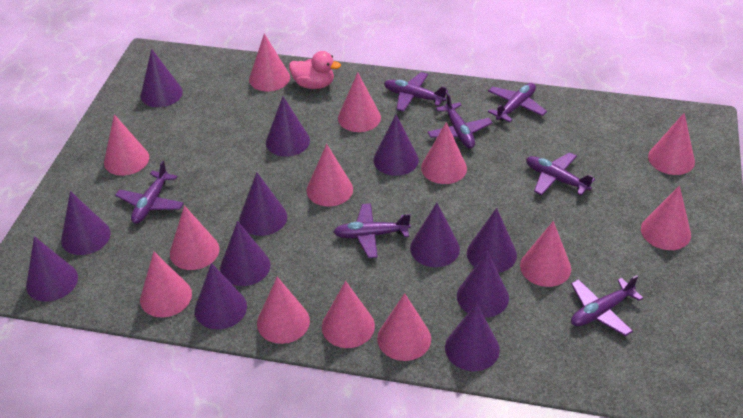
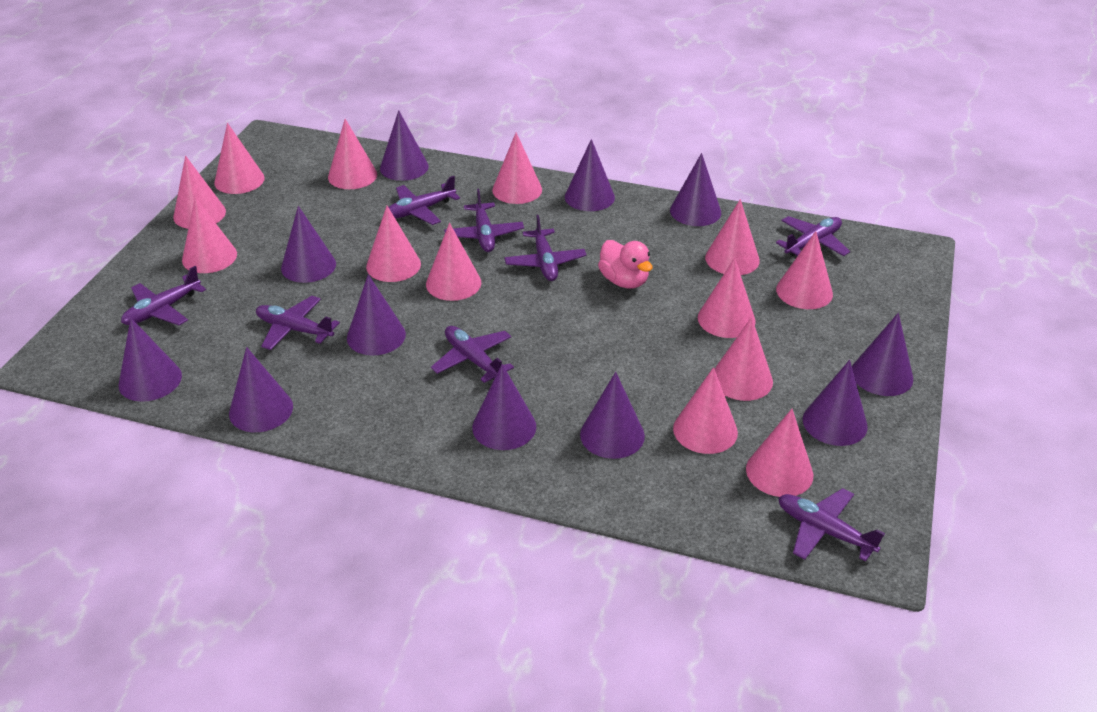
purple cone: 12 -> 11
purple plane: 7 -> 8

